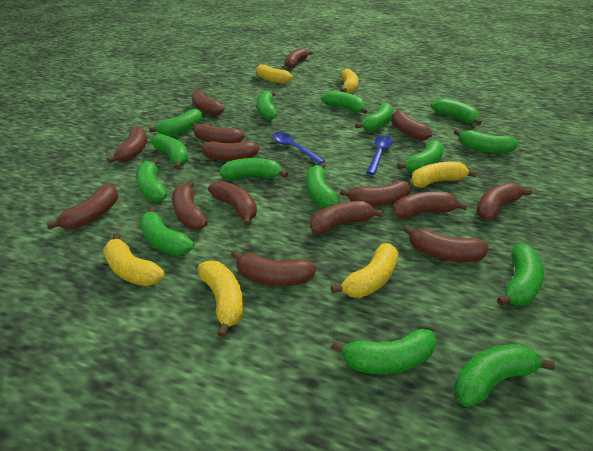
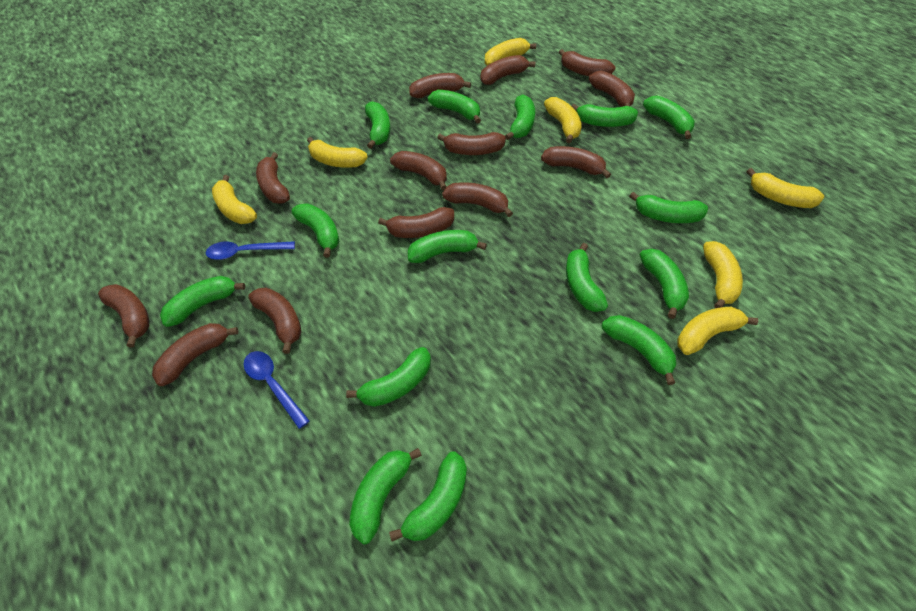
brown banana: 15 -> 13
yellow banana: 6 -> 7

